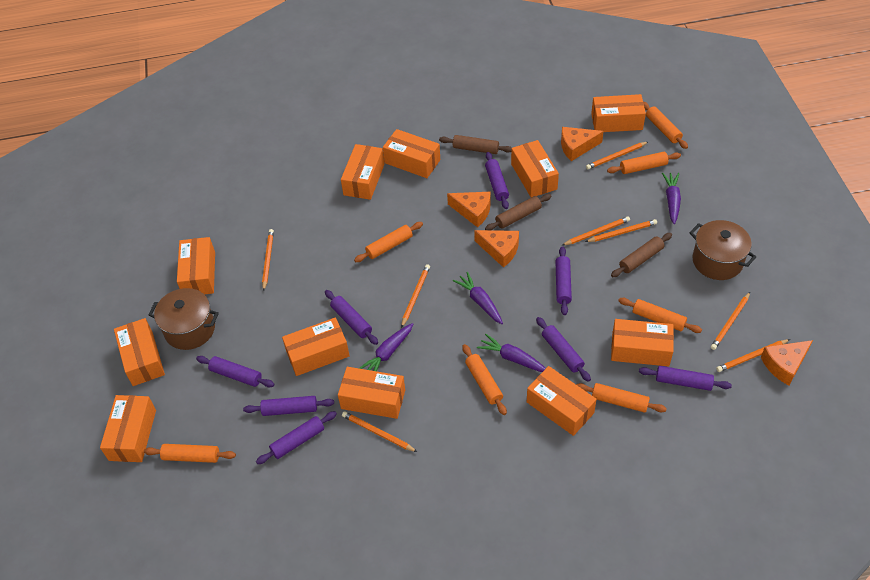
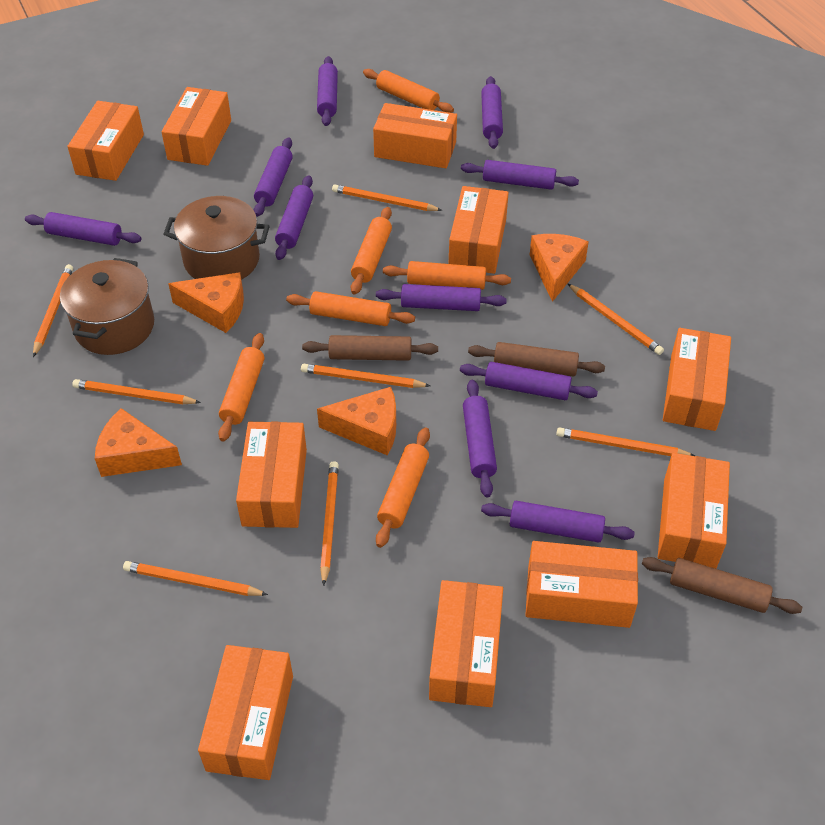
orange box: 11 -> 10
orange rolling pin: 7 -> 6
purple carrot: 4 -> 0
purple rolling pin: 8 -> 10

